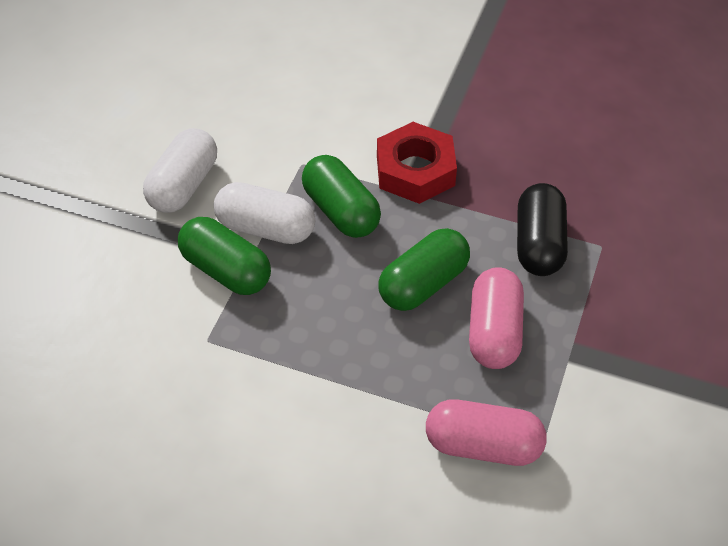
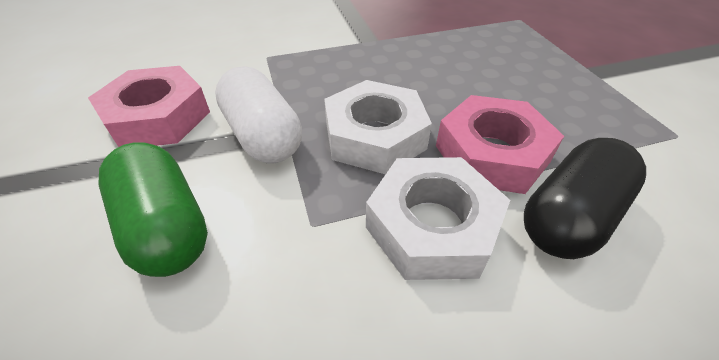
green capsule: 3 -> 1
pink capsule: 2 -> 0
pink nut: 0 -> 2
red nut: 1 -> 0
white capsule: 2 -> 1
white nut: 0 -> 2

